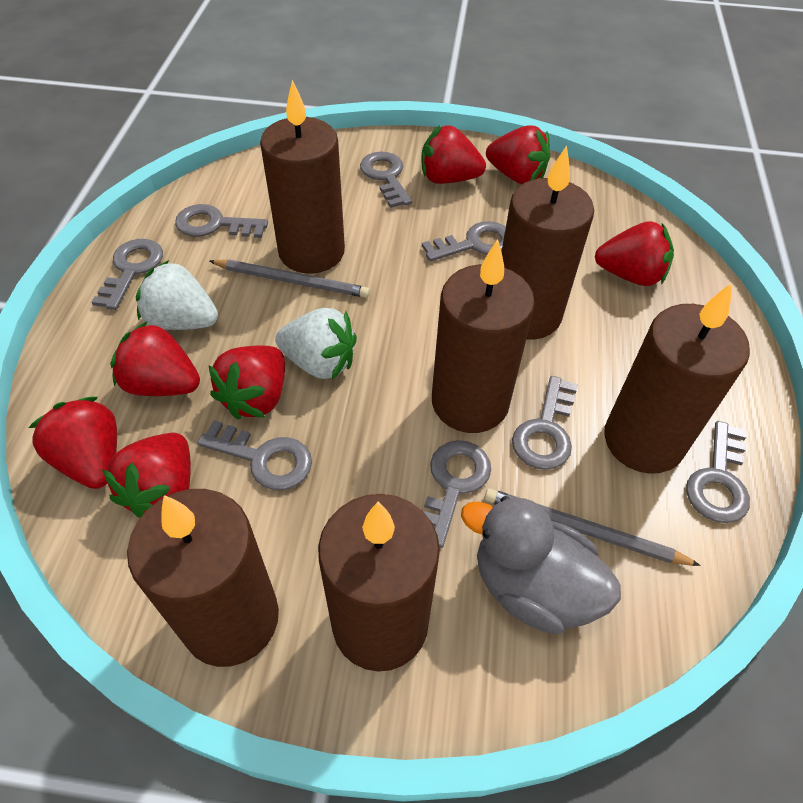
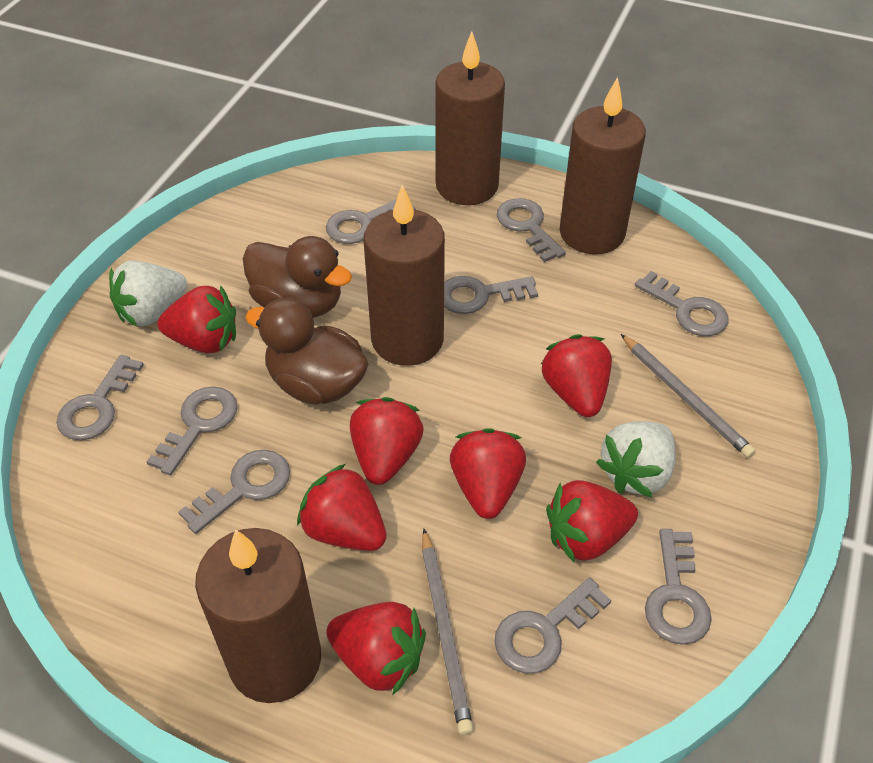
brown candle: 6 -> 4
brown duck: 0 -> 2
grey duck: 1 -> 0
grey key: 8 -> 9

